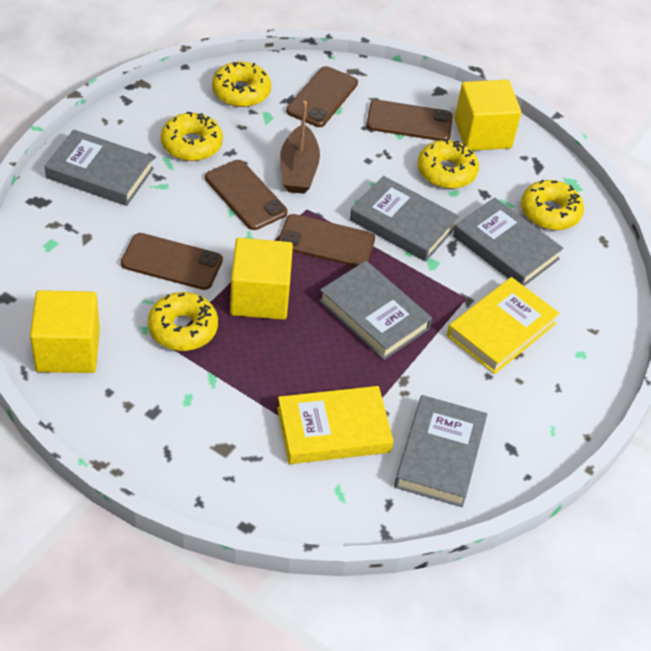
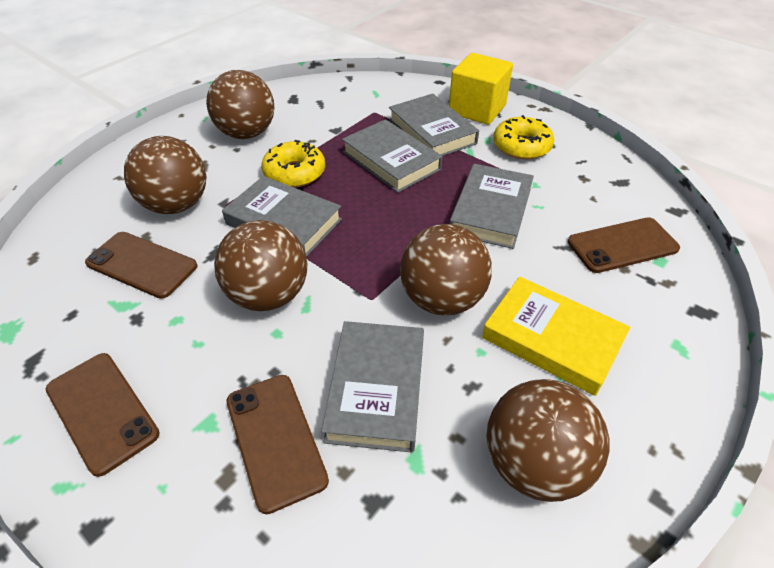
brown ball: 0 -> 5
brown boat: 1 -> 0
brown phone: 5 -> 4
yellow book: 2 -> 1
yellow cube: 3 -> 1
yellow donut: 5 -> 2

